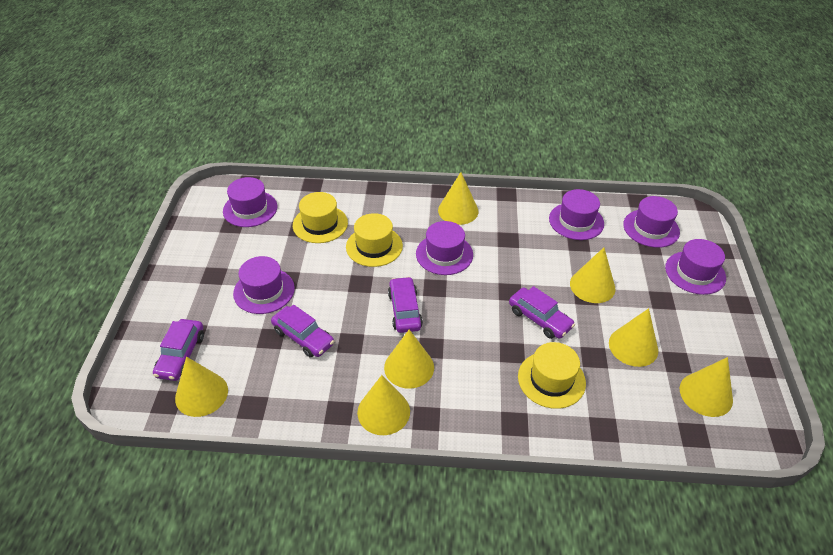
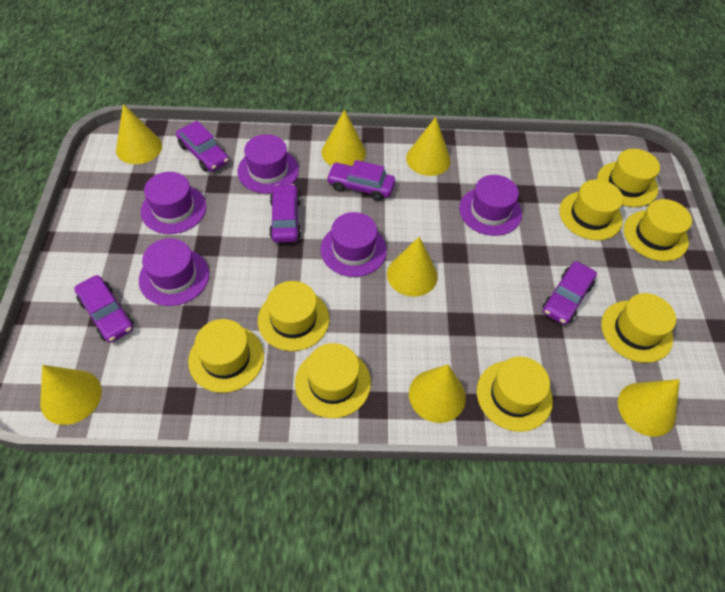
purple car: 4 -> 5
purple hat: 6 -> 5
yellow hat: 3 -> 8

